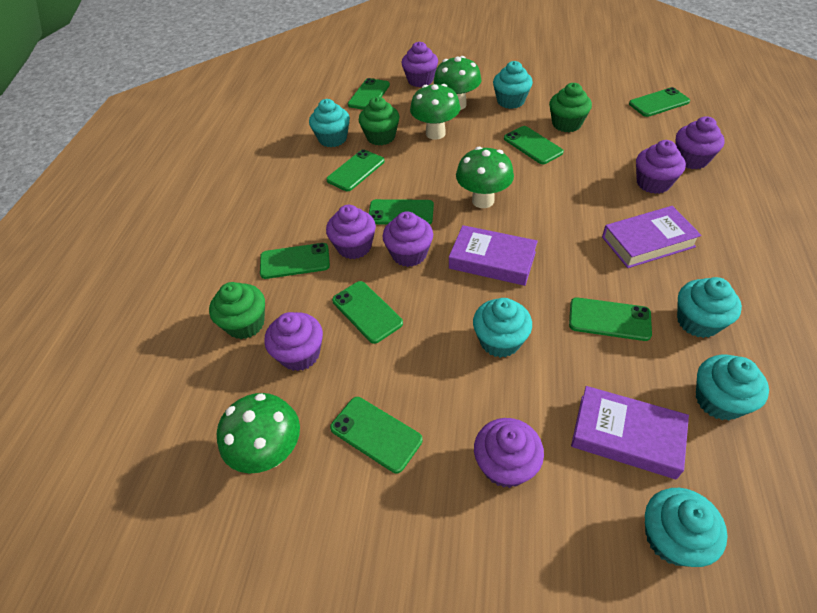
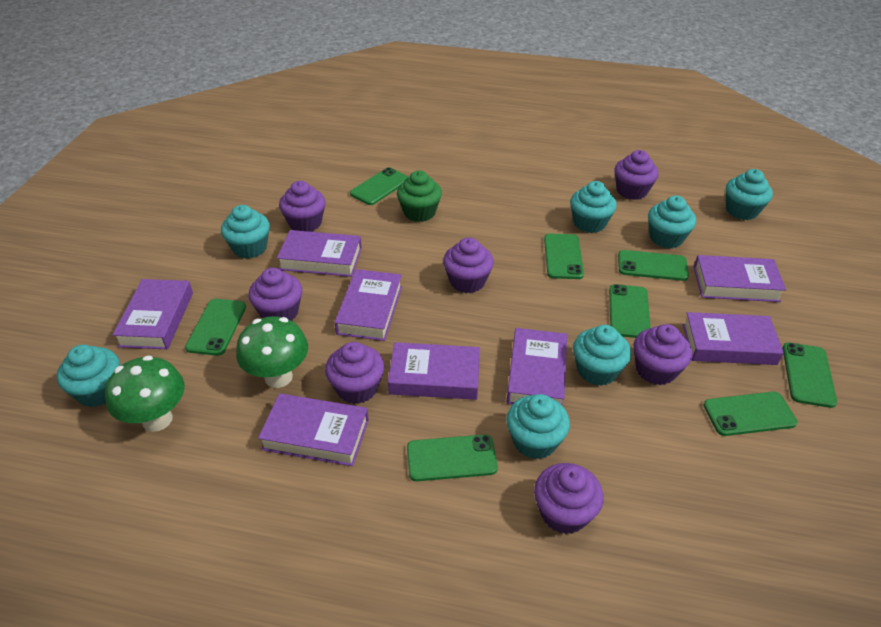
green cupcake: 3 -> 1
green mushroom: 4 -> 2
green phone: 9 -> 8
purple book: 3 -> 8
turquoise cupcake: 6 -> 7

